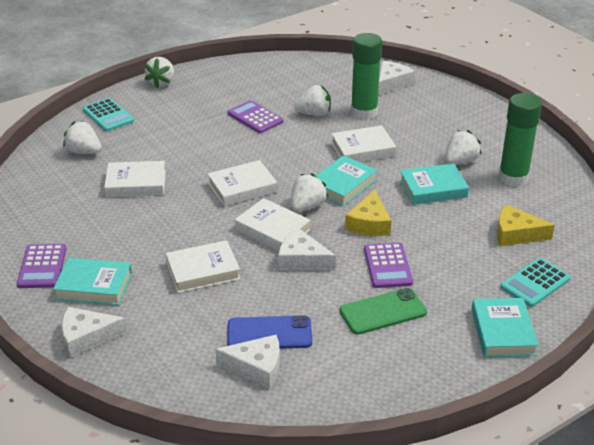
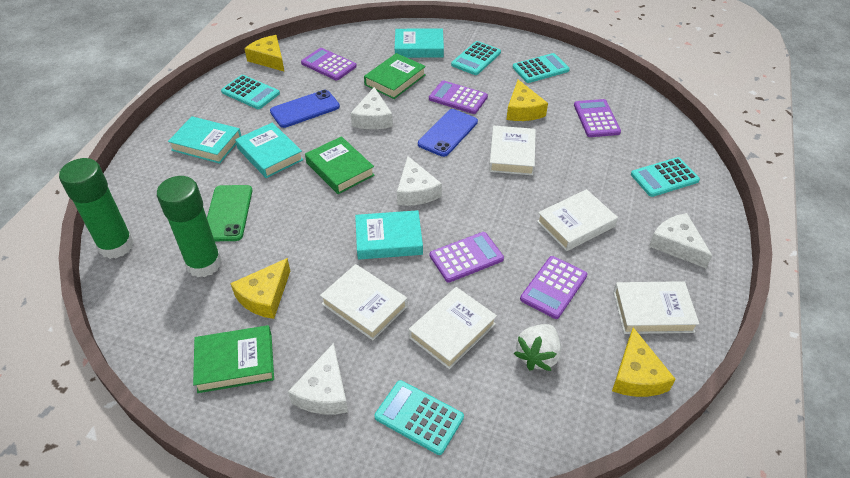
blue phone: 1 -> 2
green book: 0 -> 3
purple calculator: 3 -> 5
turquoise calculator: 2 -> 5
white strawberry: 5 -> 1
yellow cheese: 2 -> 4

